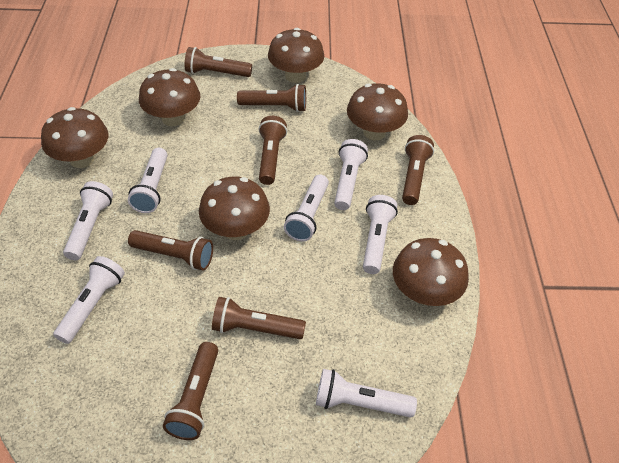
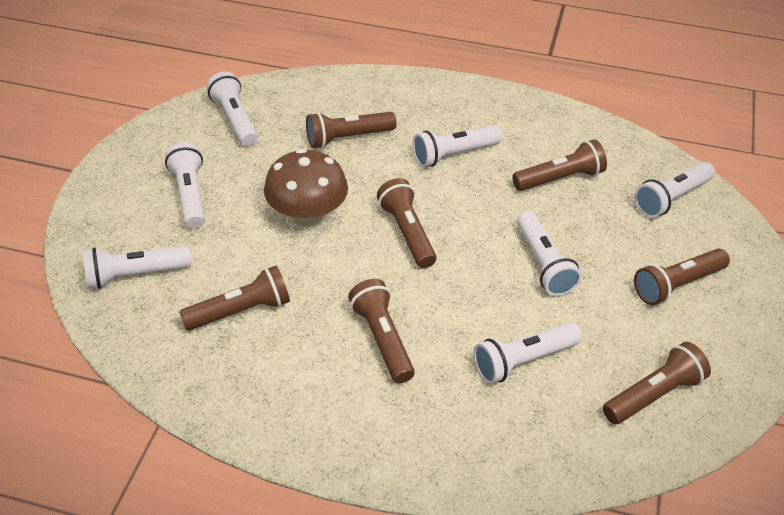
brown mushroom: 6 -> 1

